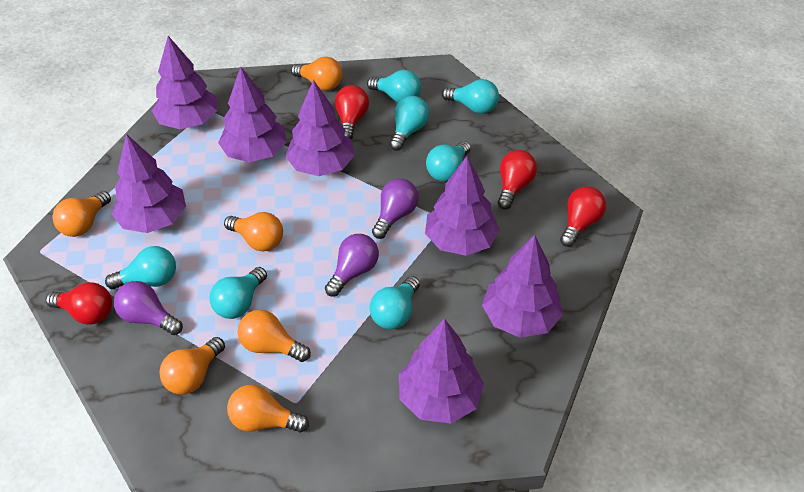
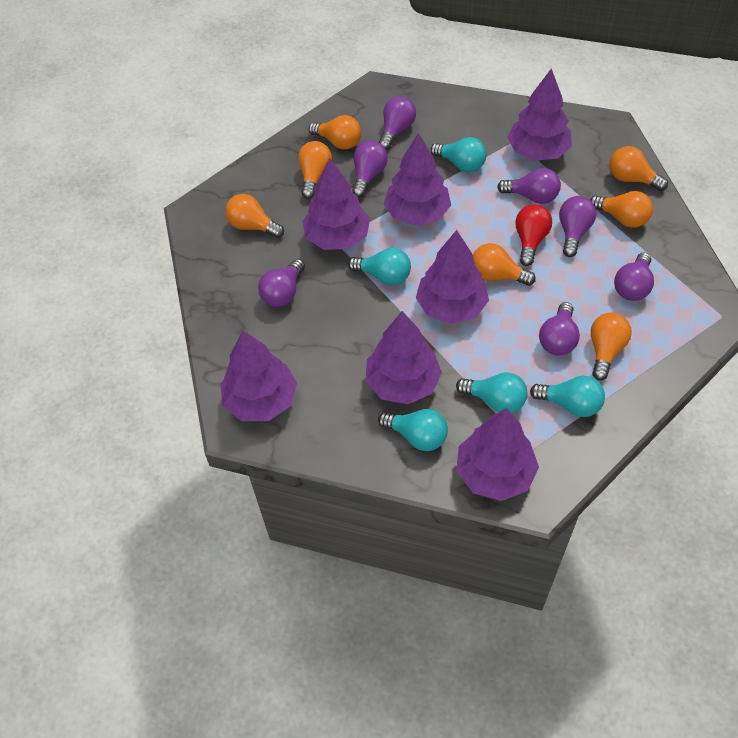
orange light bulb: 6 -> 7
purple light bulb: 3 -> 7
red light bulb: 4 -> 1
turquoise light bulb: 7 -> 5

